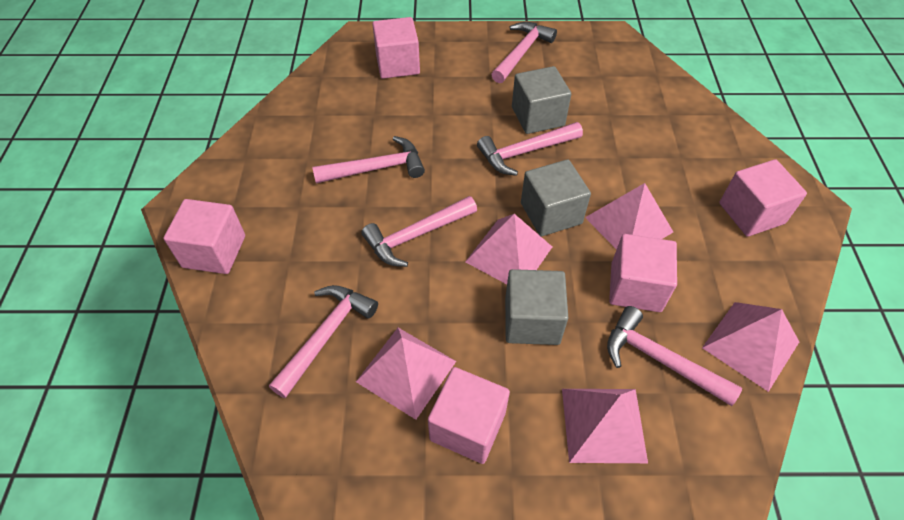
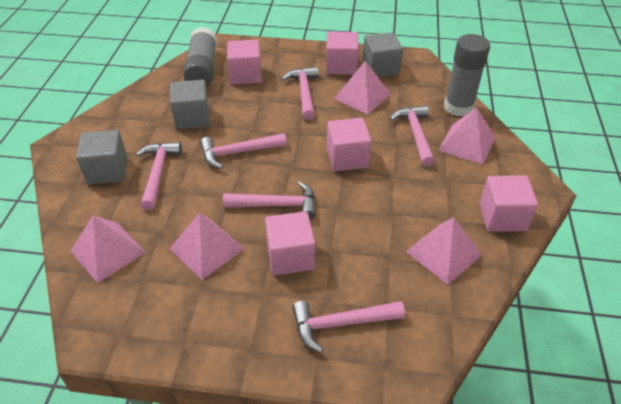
grey glue stick: 0 -> 2

